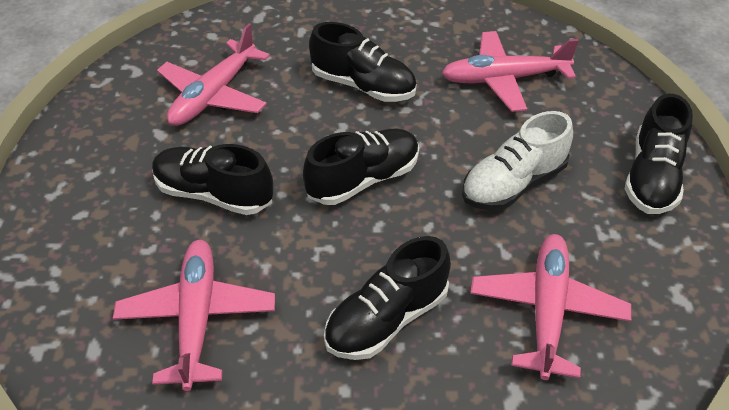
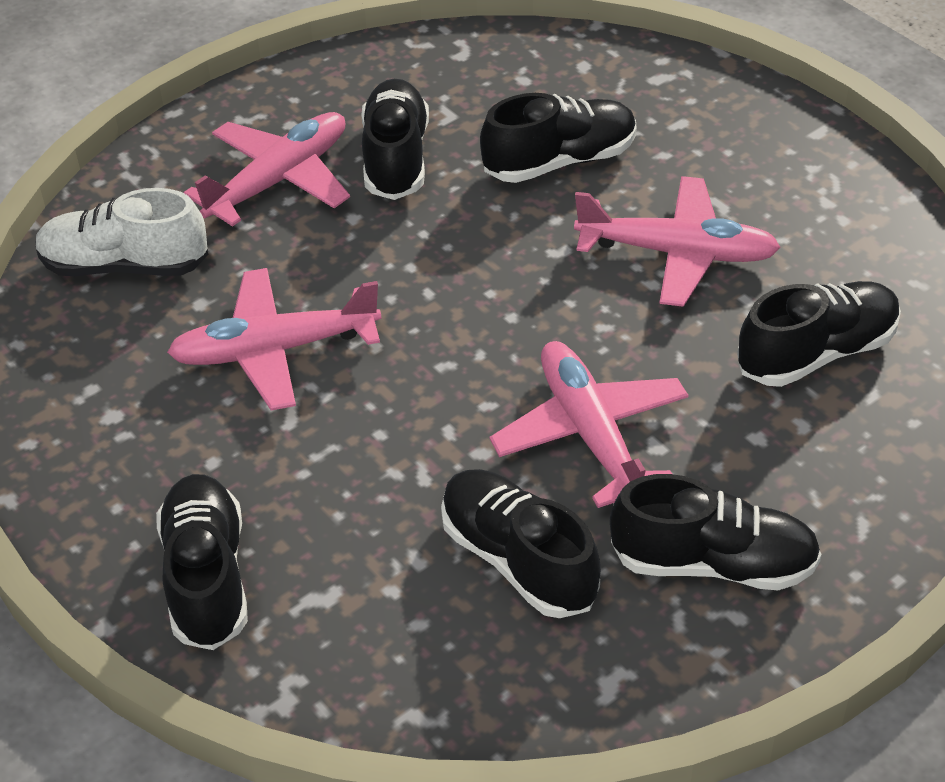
black shoe: 5 -> 6

